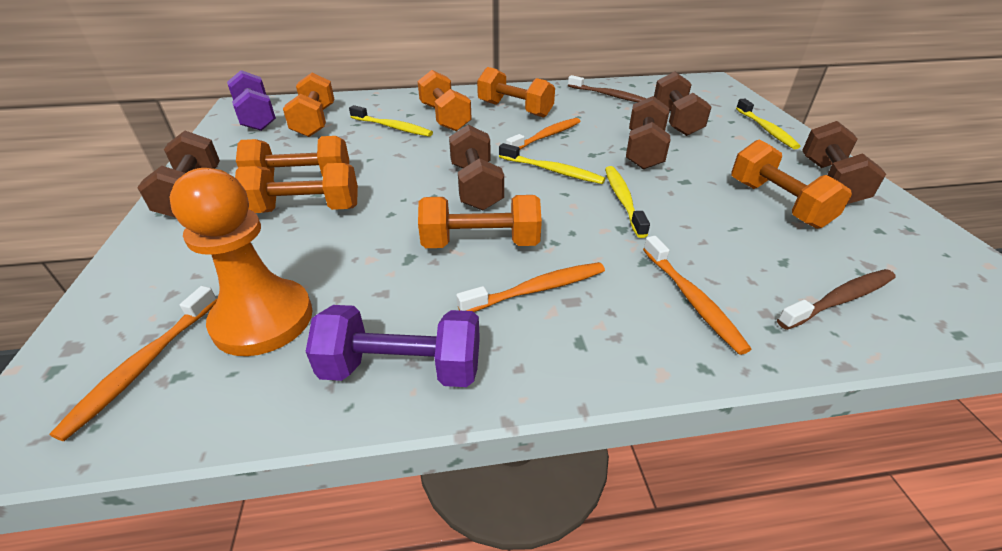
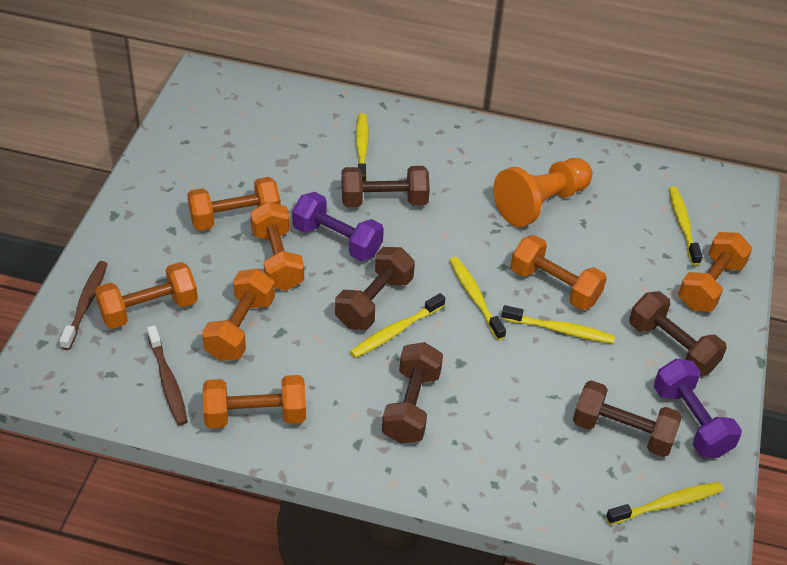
orange toothbrush: 4 -> 0
yellow toothbrush: 4 -> 6

